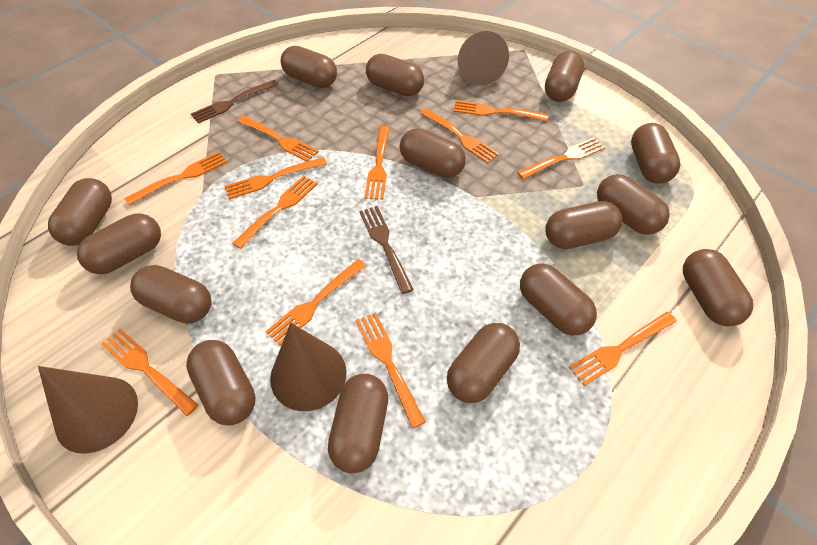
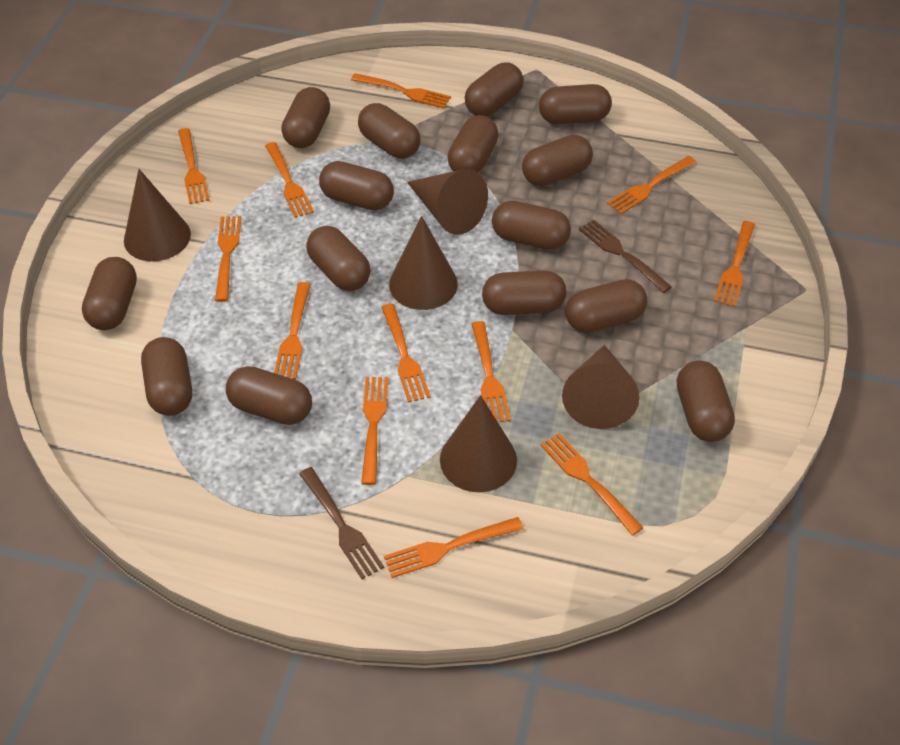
brown cone: 3 -> 5

